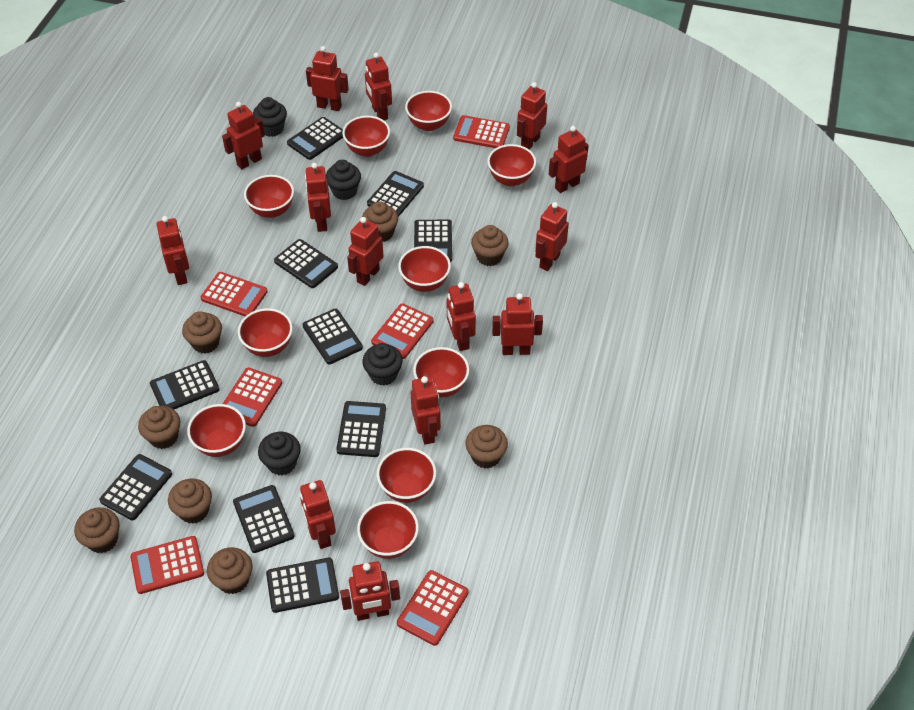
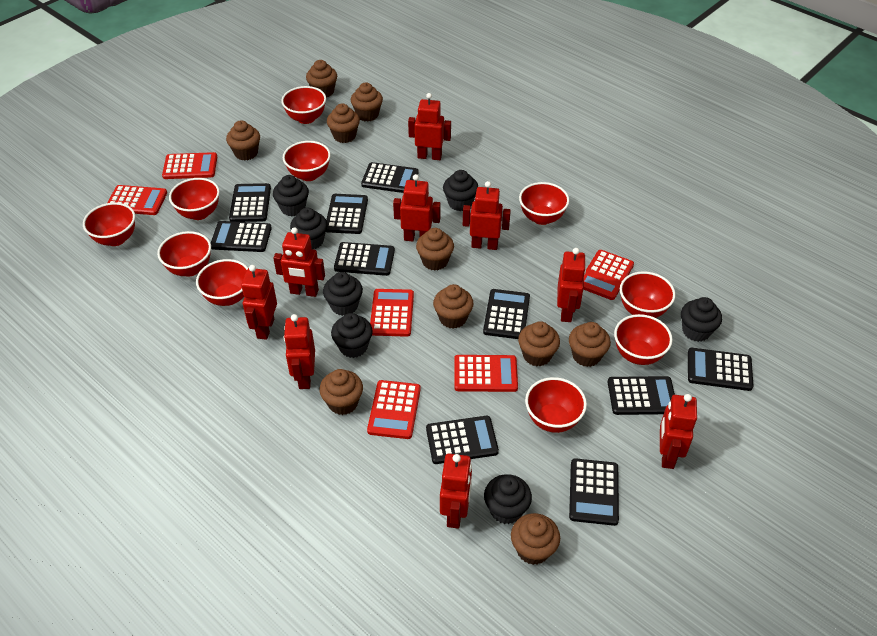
black cupcake: 4 -> 7
brown cupcake: 8 -> 10
red robot: 14 -> 9

